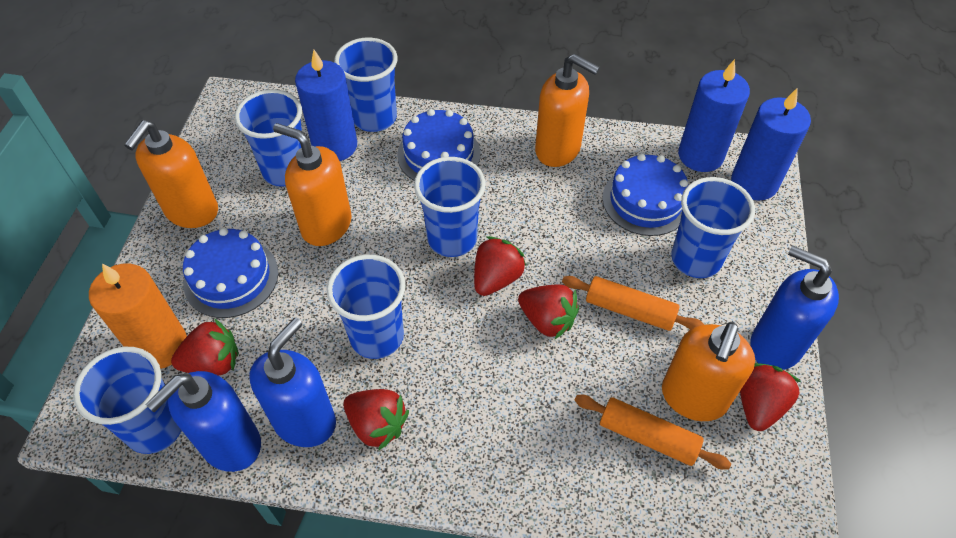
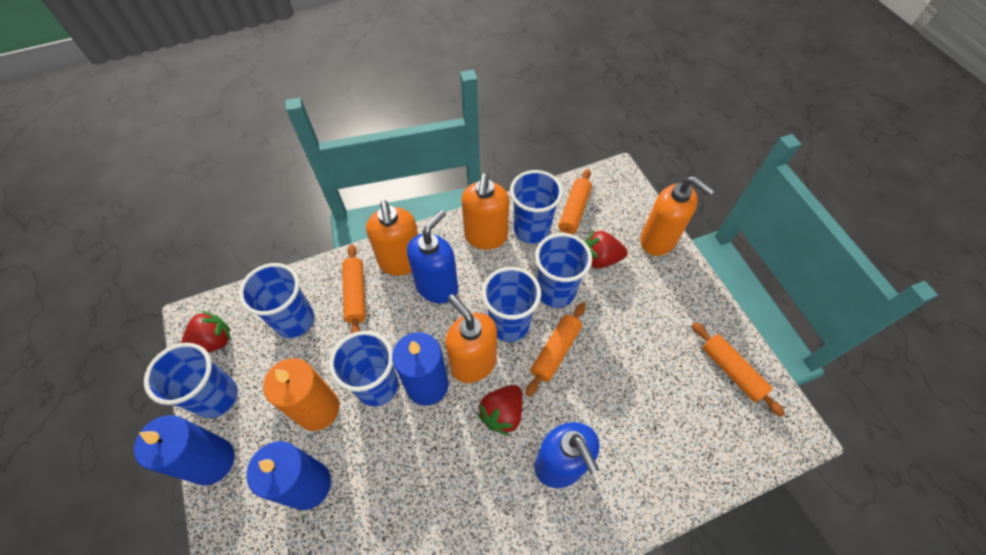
blue cake: 3 -> 0
blue soap dispenser: 3 -> 2
orange rolling pin: 2 -> 4
red strawberry: 5 -> 3

